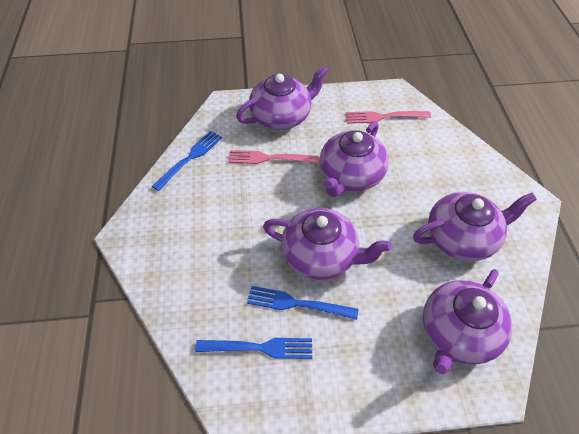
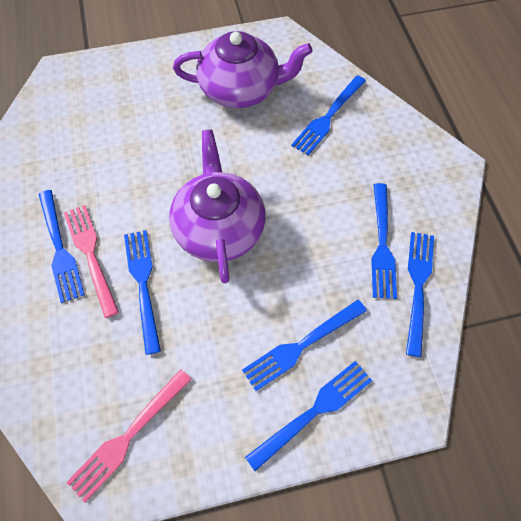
blue fork: 3 -> 7
purple teapot: 5 -> 2

